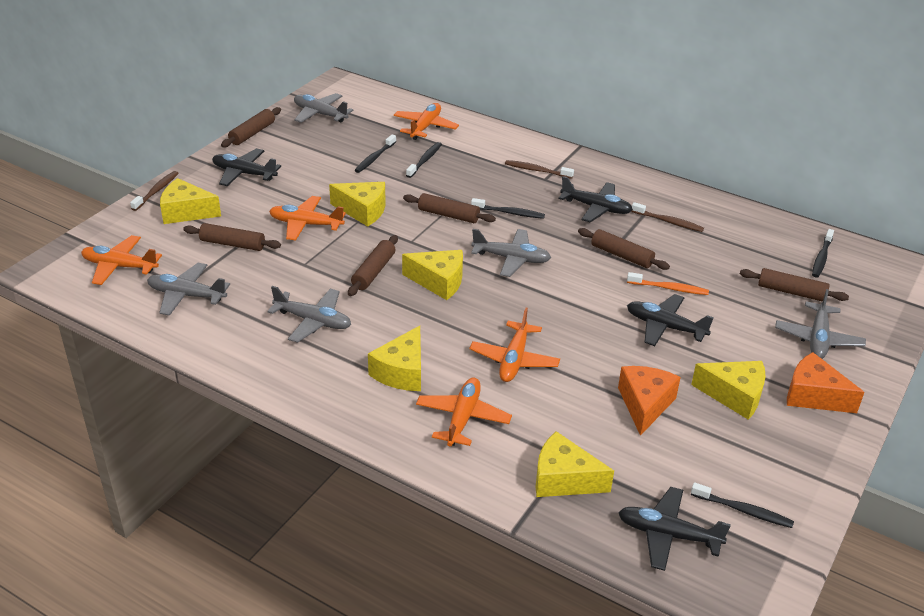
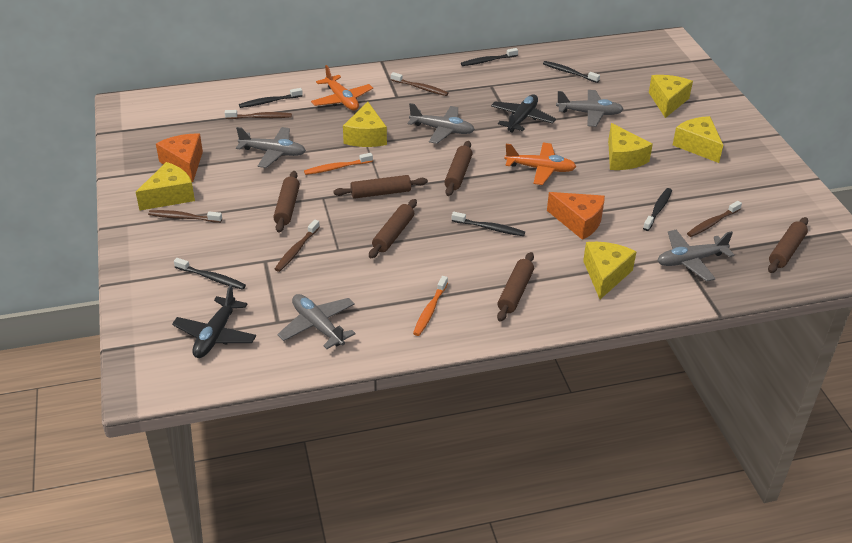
black plane: 4 -> 2
black toothbrush: 5 -> 6
brown toothbrush: 3 -> 5
orange plane: 5 -> 2
orange toothbrush: 1 -> 2

